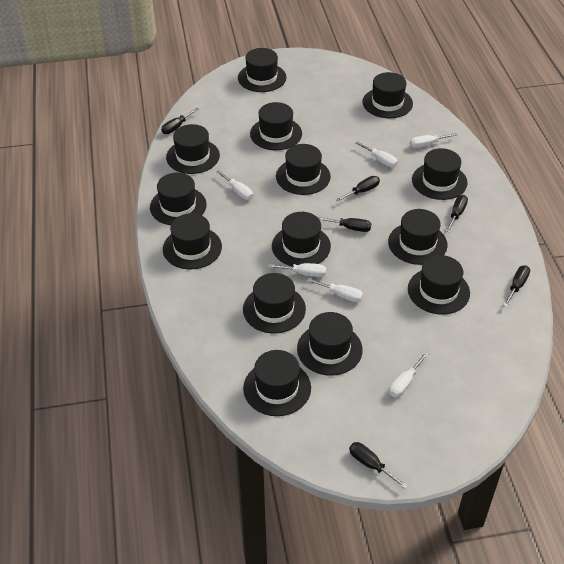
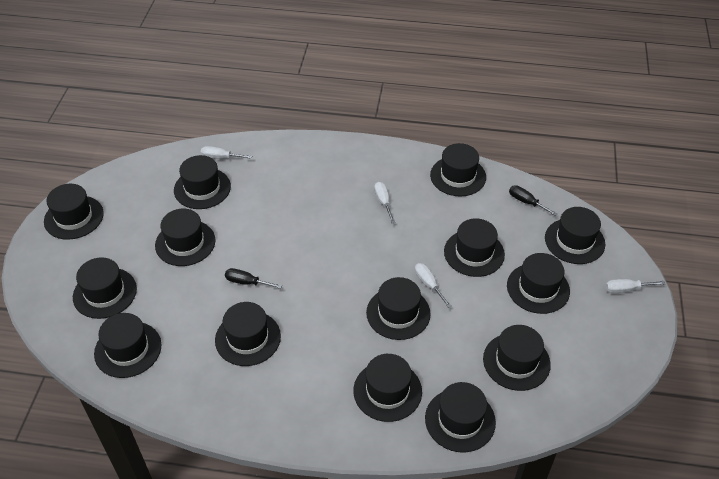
black screwdriver: 6 -> 2
white screwdriver: 6 -> 4

